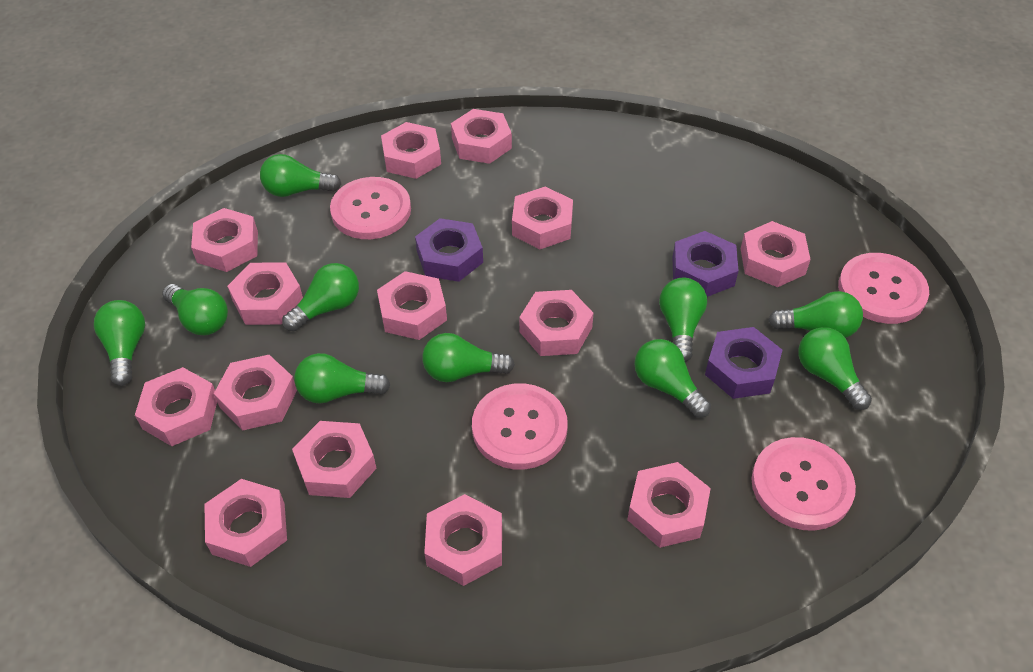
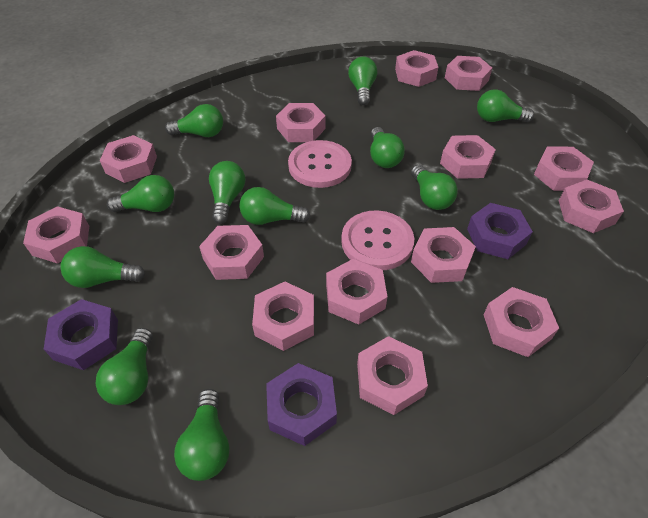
green light bulb: 10 -> 11
pink button: 4 -> 2

